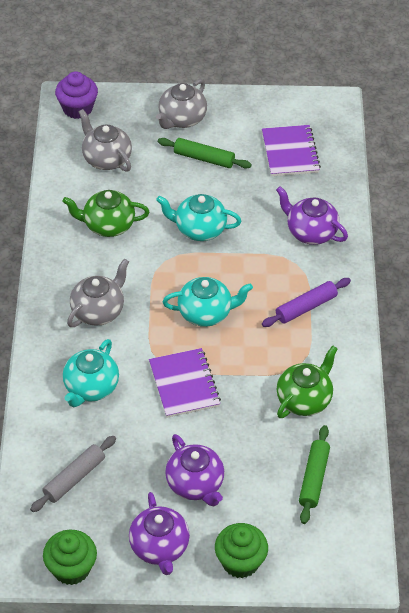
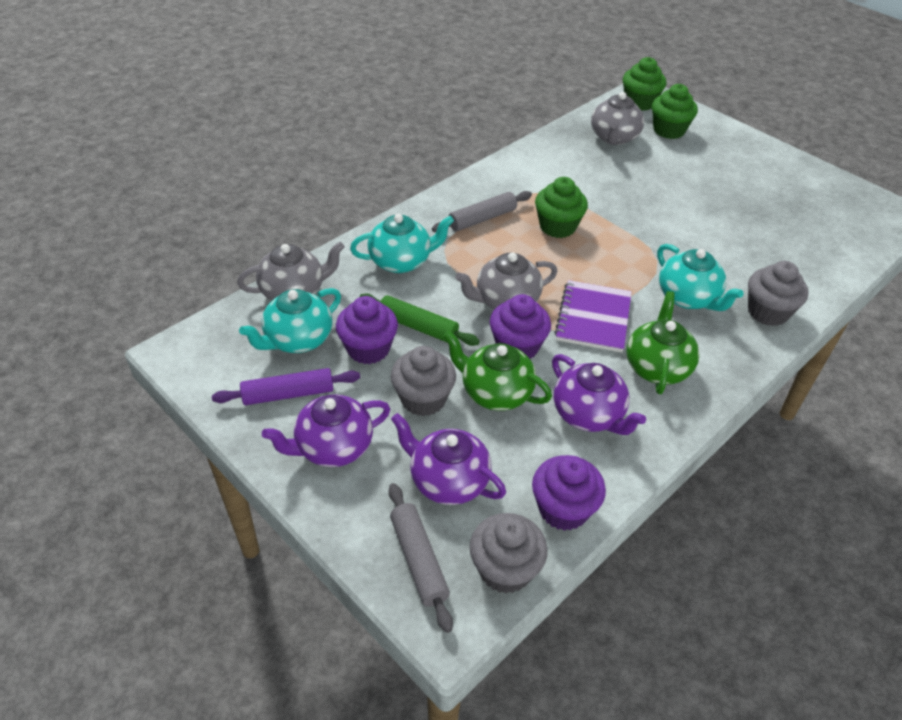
green cupcake: 2 -> 3
green rolling pin: 2 -> 1
grey cupcake: 0 -> 3
grey rolling pin: 1 -> 2
purple cupcake: 1 -> 3
purple notebook: 2 -> 1

